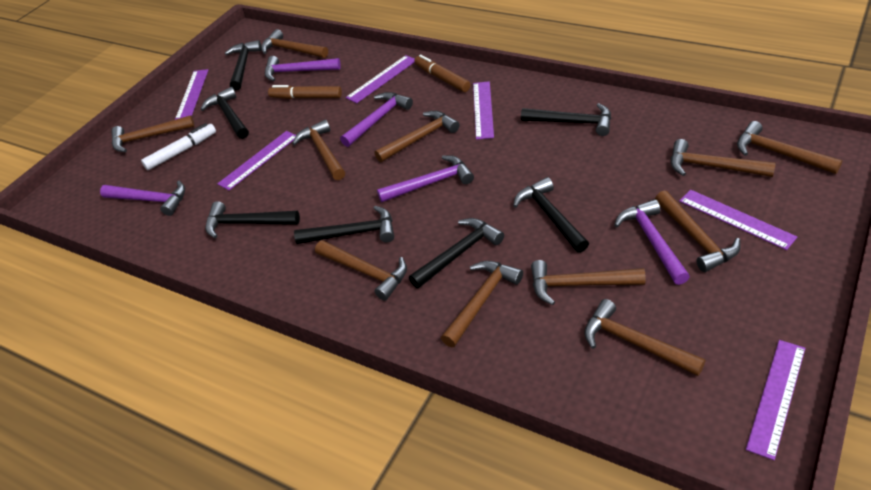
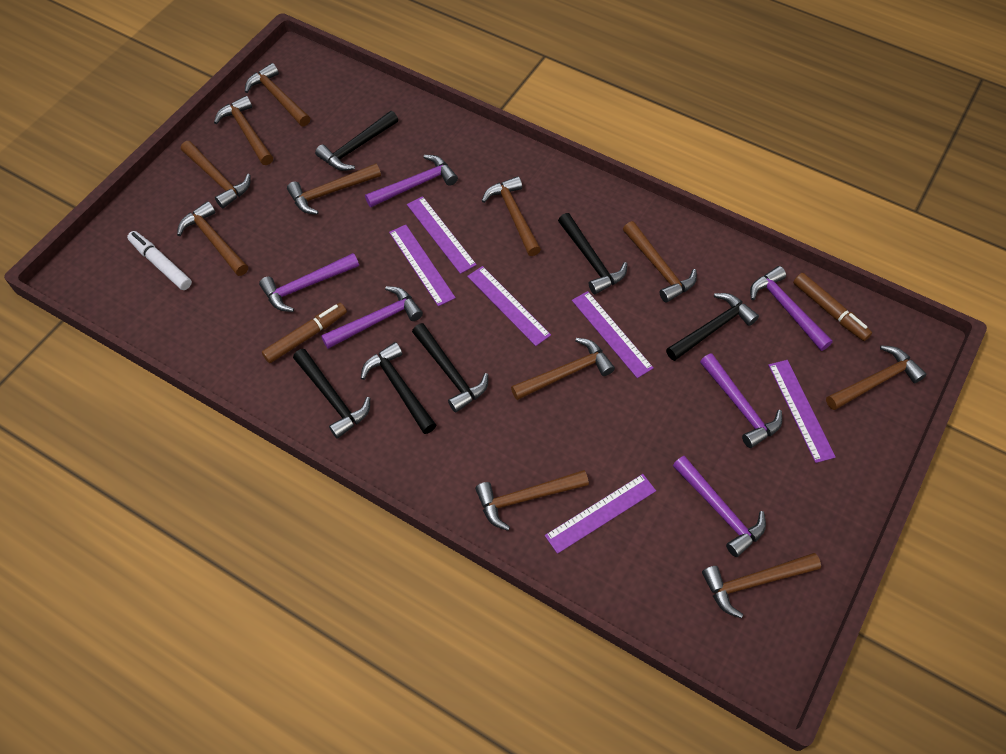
black hammer: 7 -> 6
purple hammer: 5 -> 6

